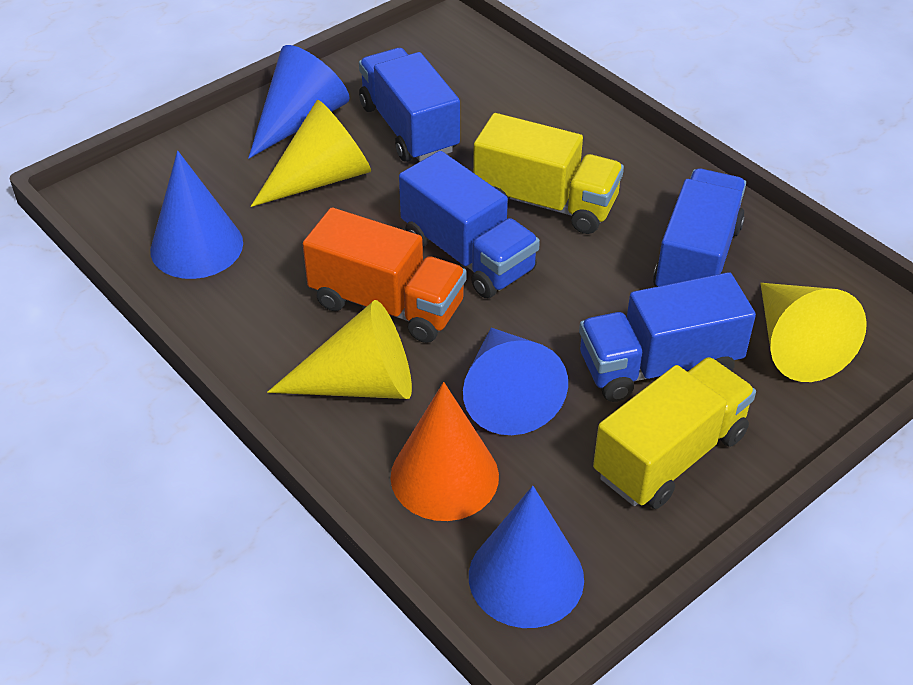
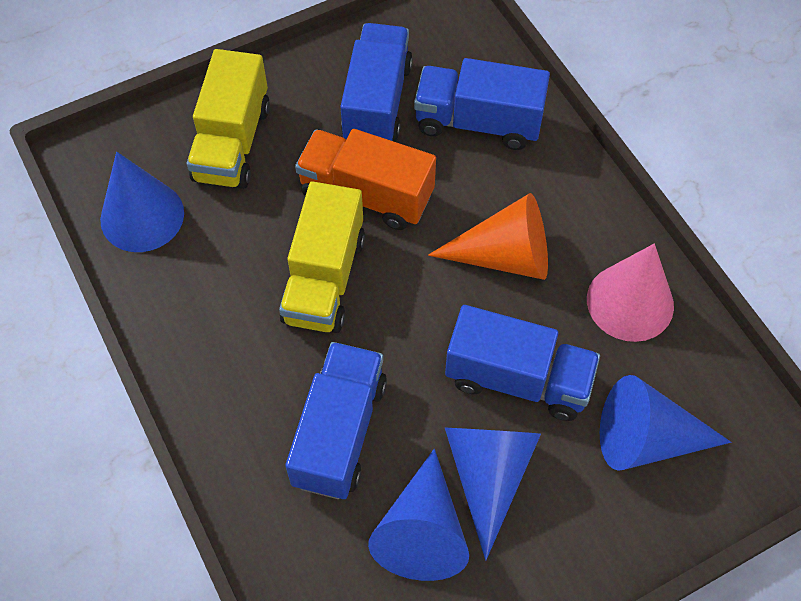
pink cone: 0 -> 1
yellow cone: 3 -> 0

